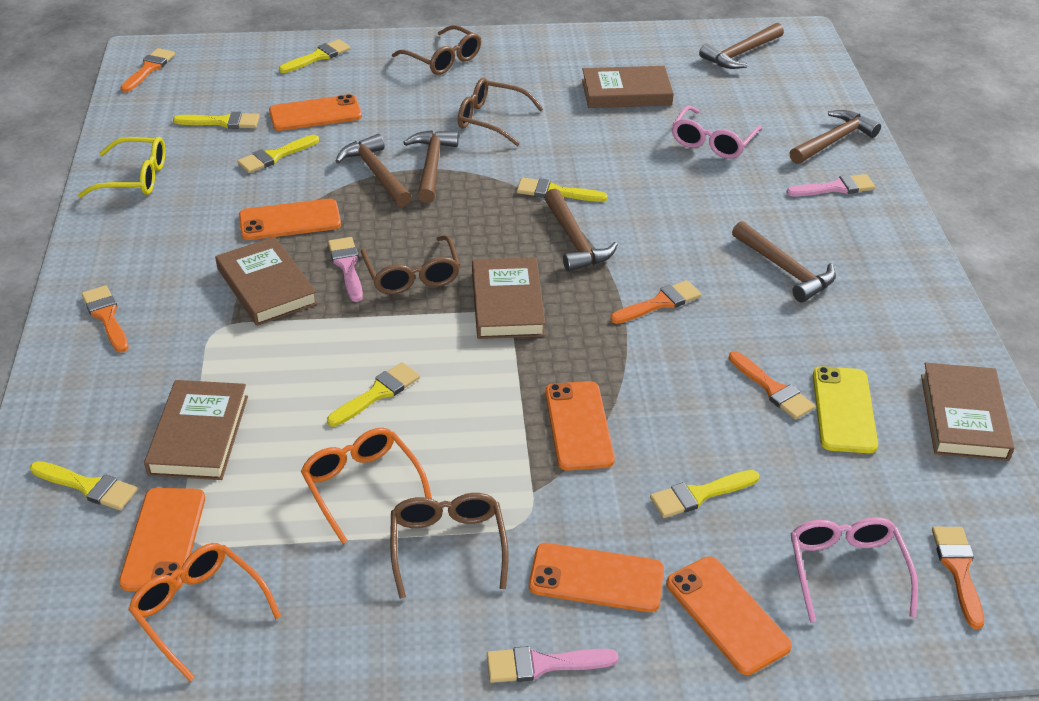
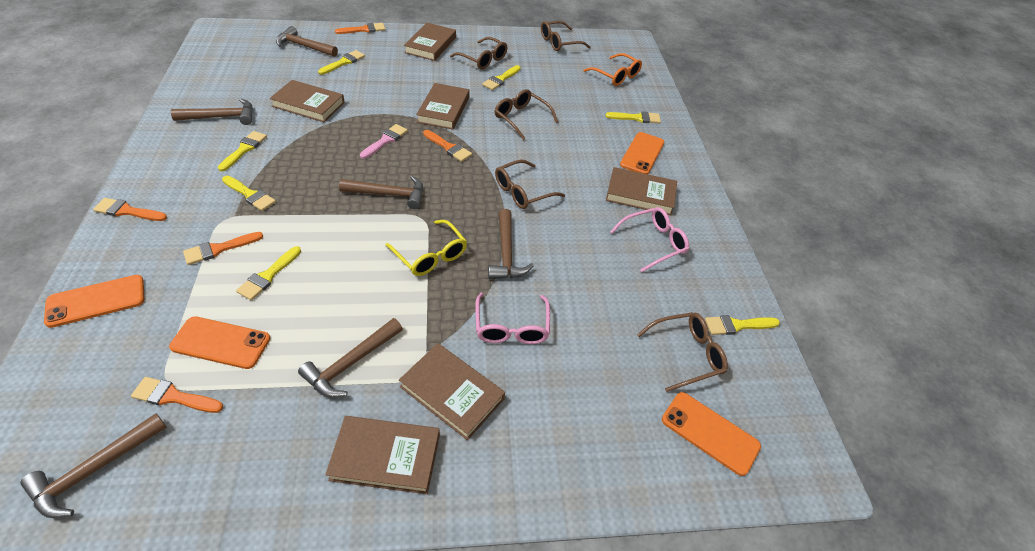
brown book: 5 -> 6
brown glasses: 4 -> 5
orange glasses: 2 -> 1
orange phone: 6 -> 4
pink brush: 3 -> 1
yellow phone: 1 -> 0

